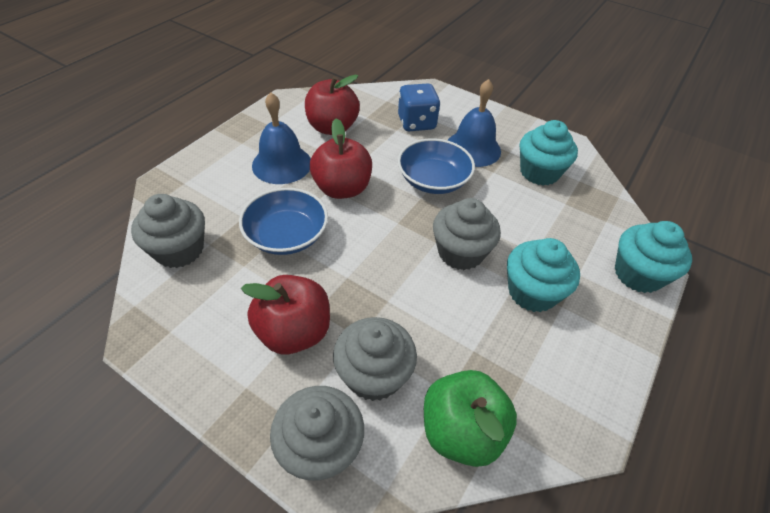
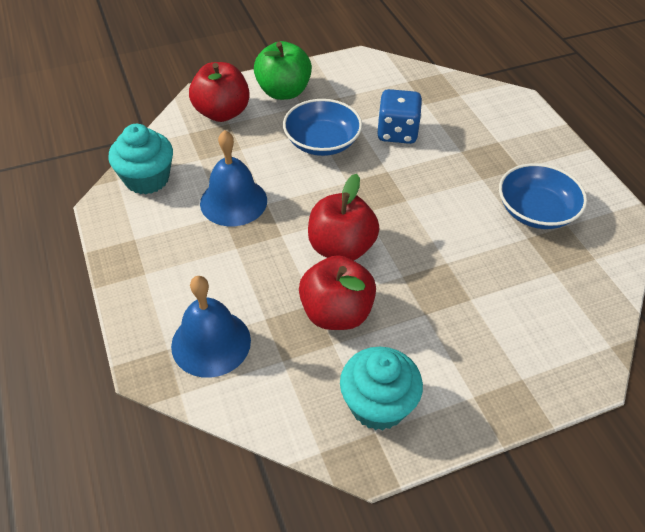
grey cupcake: 4 -> 0
turquoise cupcake: 3 -> 2

